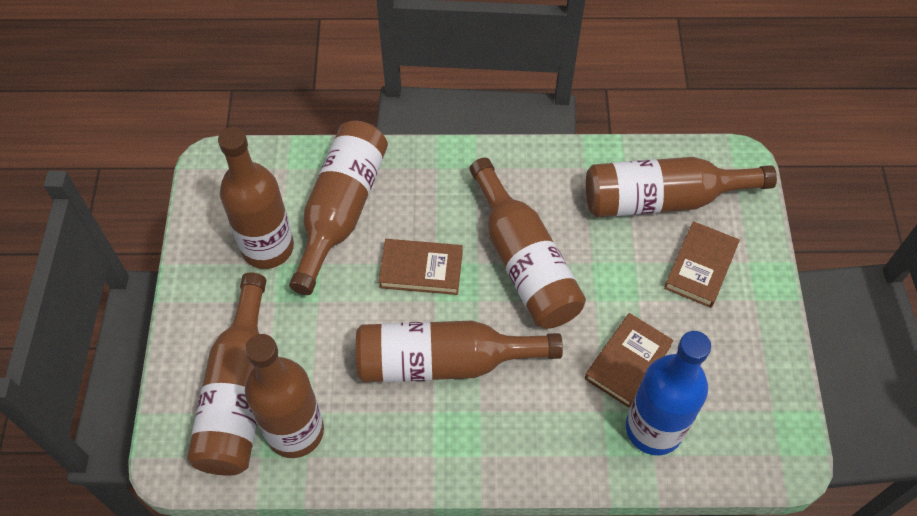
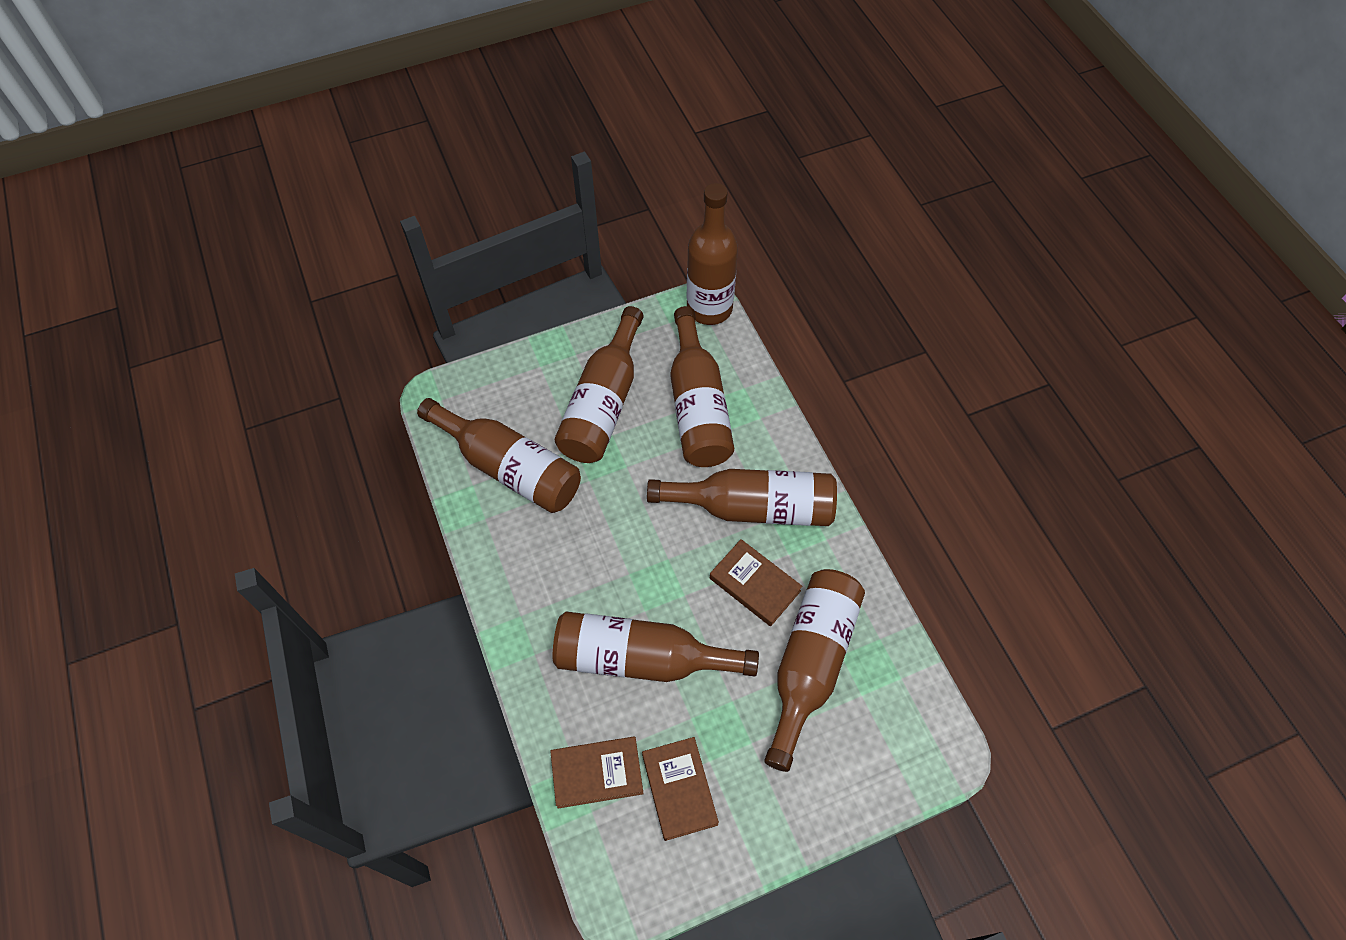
blue bottle: 1 -> 0

